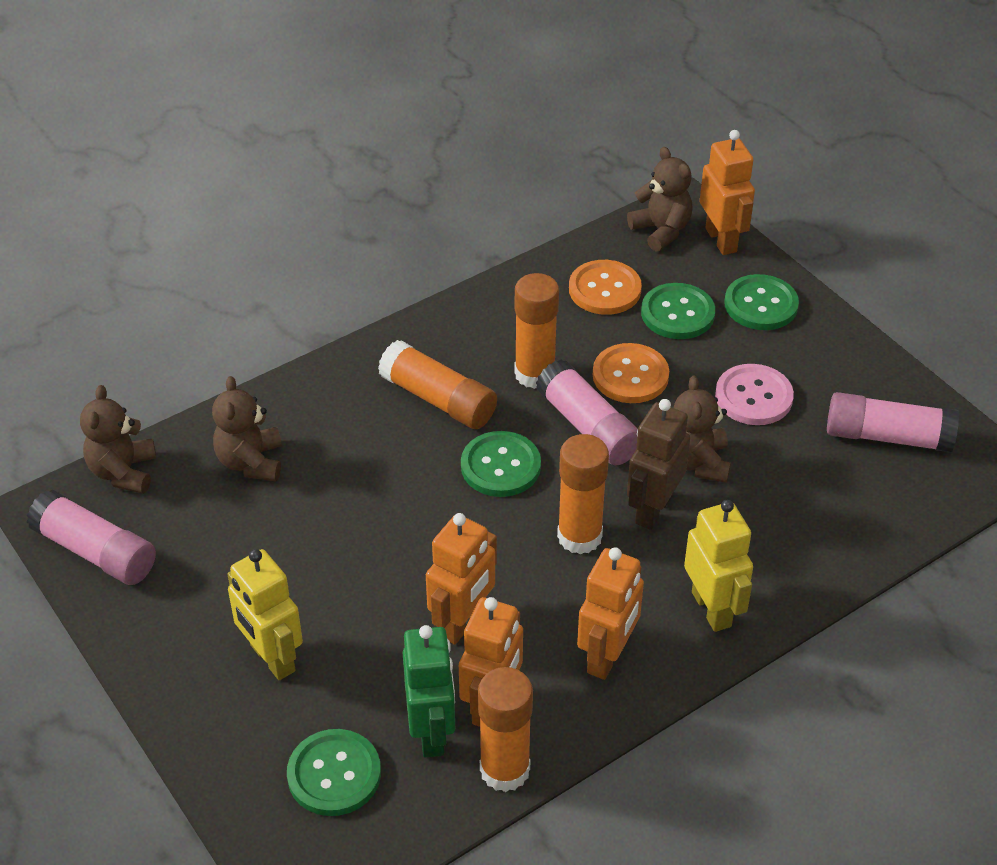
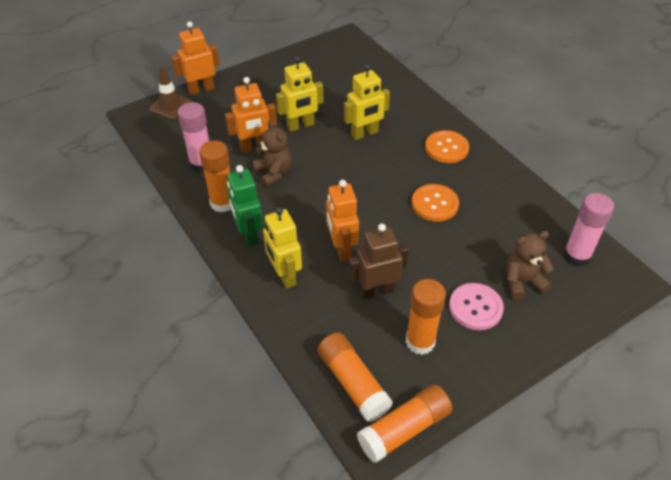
brown teddy bear: 4 -> 2
brown traffic cone: 0 -> 1
green button: 4 -> 0
orange robot: 4 -> 3
pink glue stick: 3 -> 2
yellow robot: 2 -> 3

